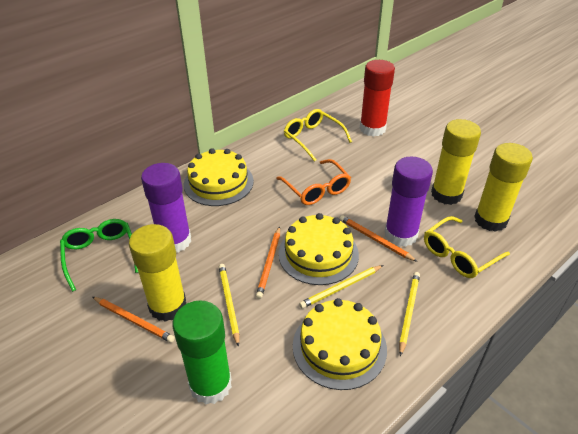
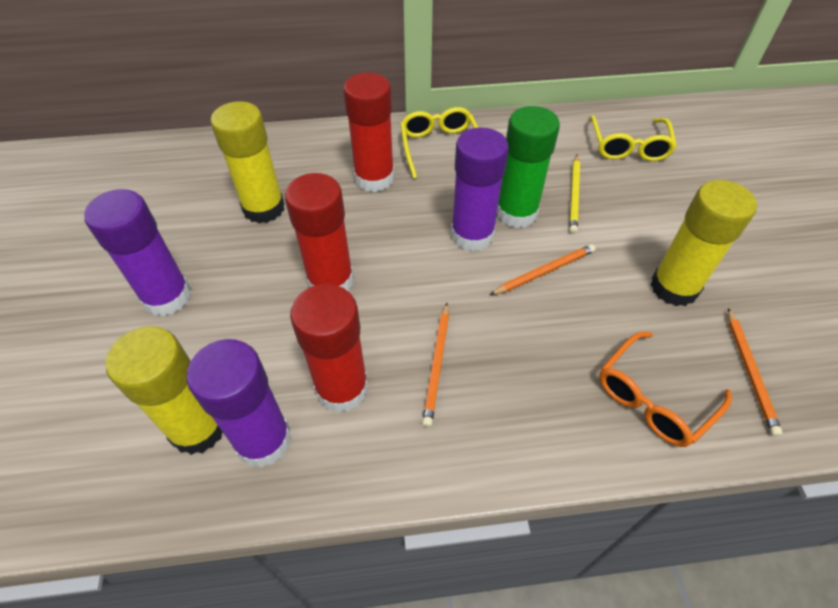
green glasses: 1 -> 0
purple glue stick: 2 -> 3
red glue stick: 1 -> 3
yellow cake: 3 -> 0
yellow pencil: 3 -> 1

